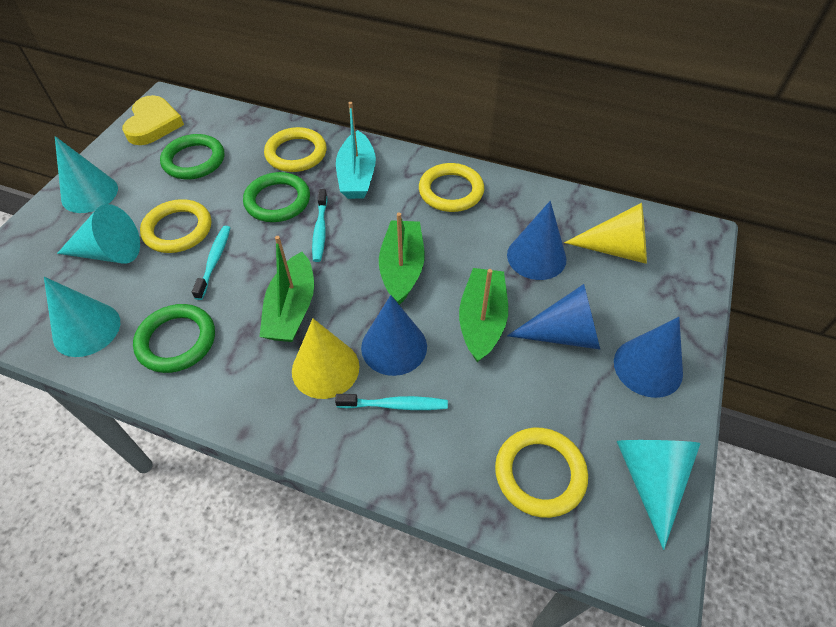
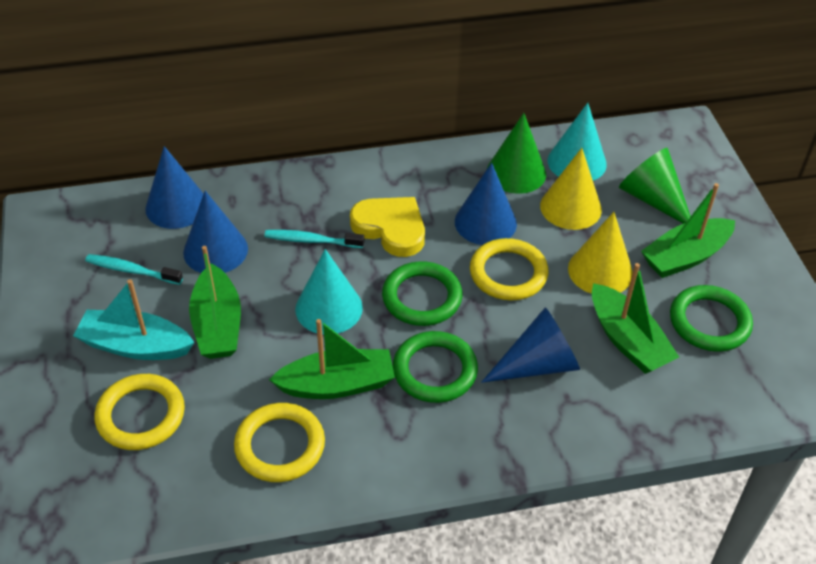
green boat: 3 -> 4
green cone: 0 -> 2
turquoise cone: 4 -> 2
turquoise toothbrush: 3 -> 2
yellow ring: 4 -> 3

